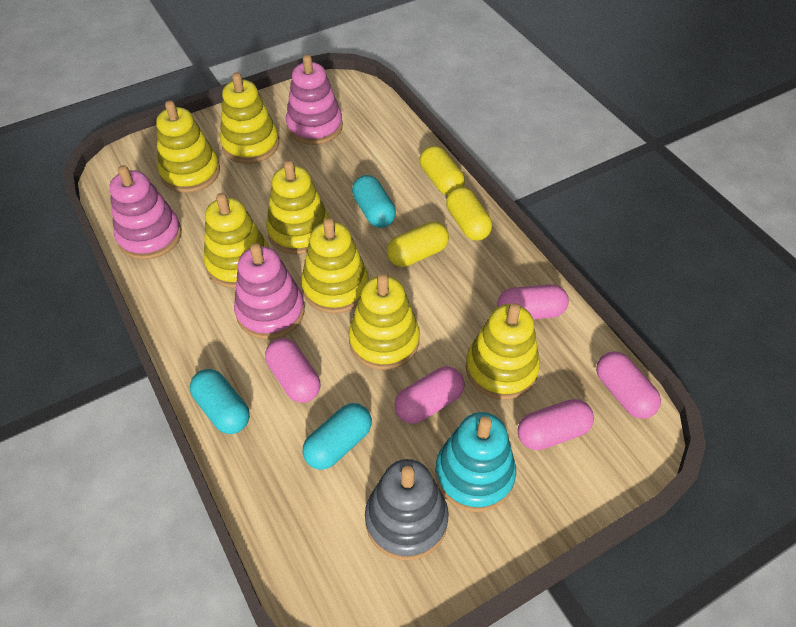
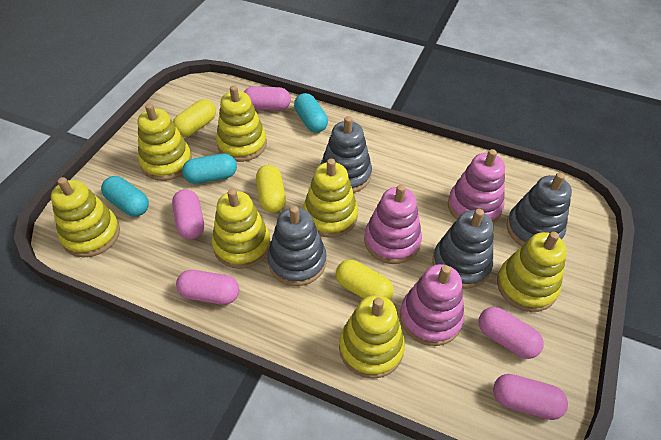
grey stacking toy: 1 -> 4
turquoise stacking toy: 1 -> 0

